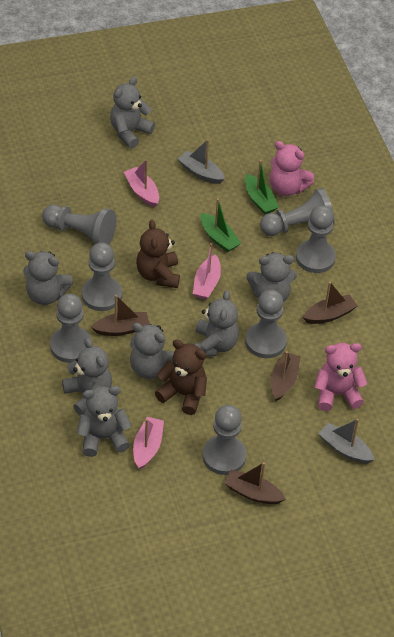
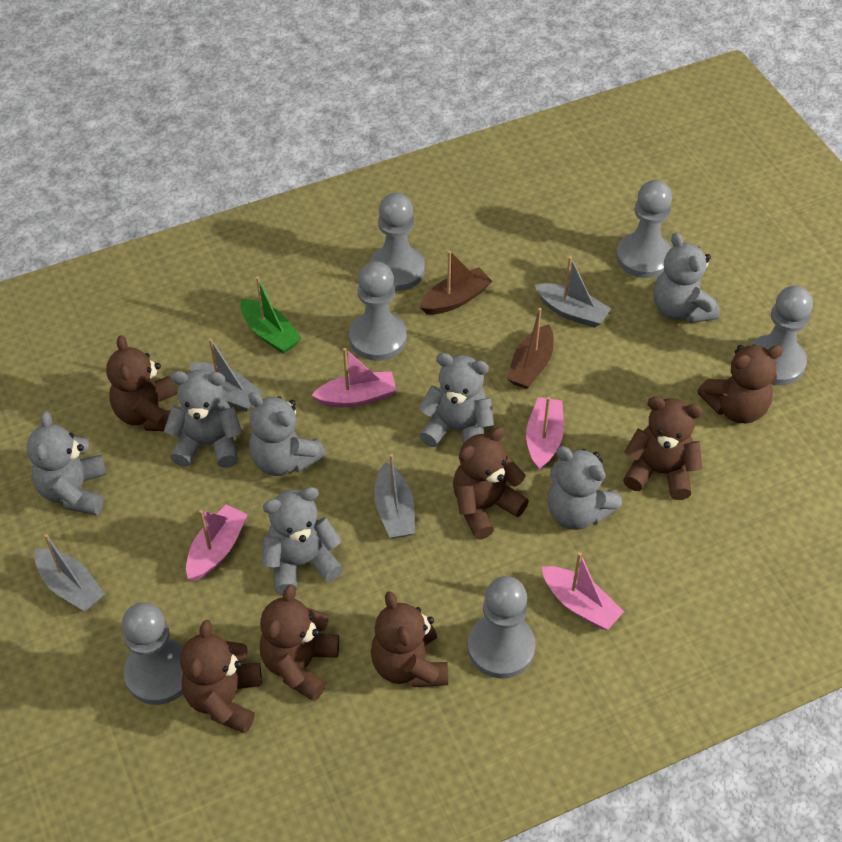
brown boat: 4 -> 2
brown teddy bear: 2 -> 7
green boat: 2 -> 1
grey boat: 2 -> 4
grey pawn: 7 -> 6
pink boat: 3 -> 4
pink teddy bear: 2 -> 0

